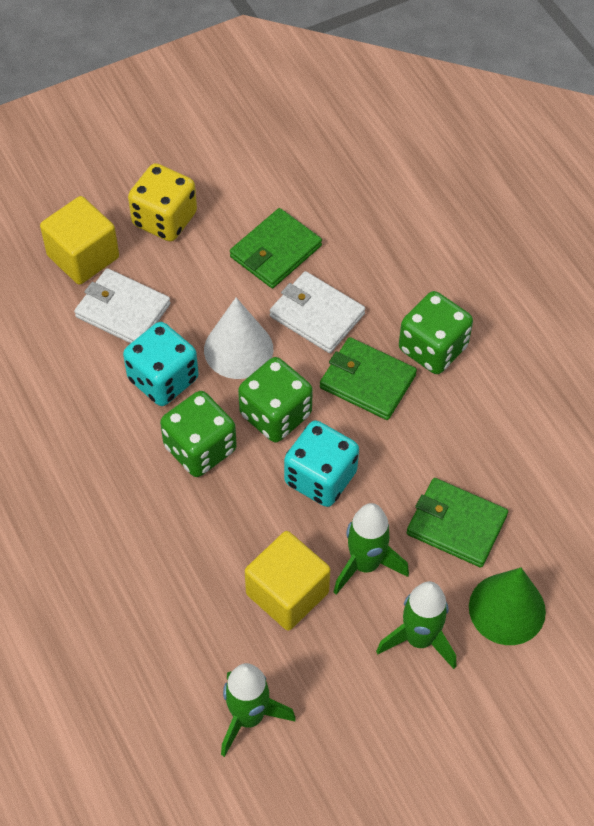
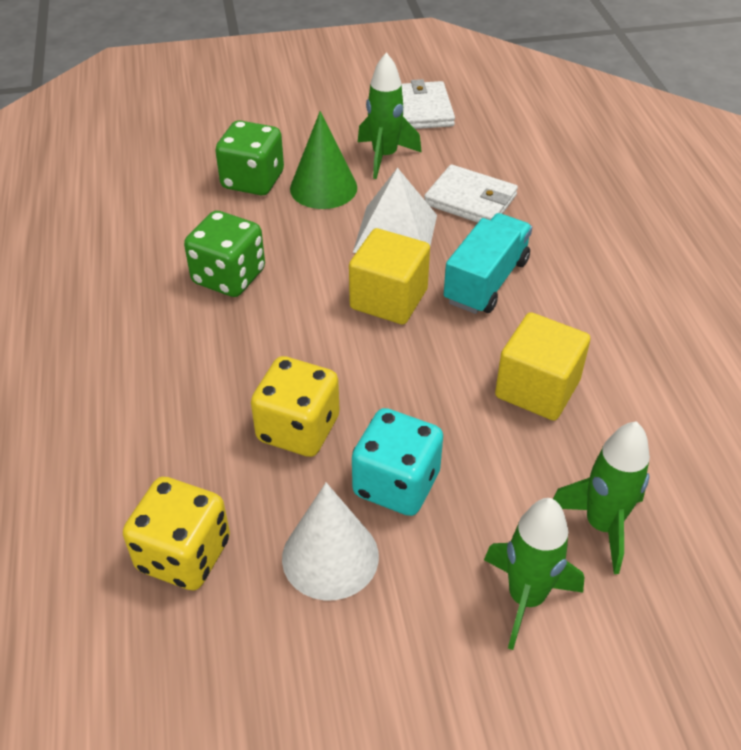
green dice: 3 -> 2
green wallet: 3 -> 0
turquoise dice: 2 -> 1
turquoise truck: 0 -> 1
white pyramid: 0 -> 1
yellow dice: 1 -> 2

